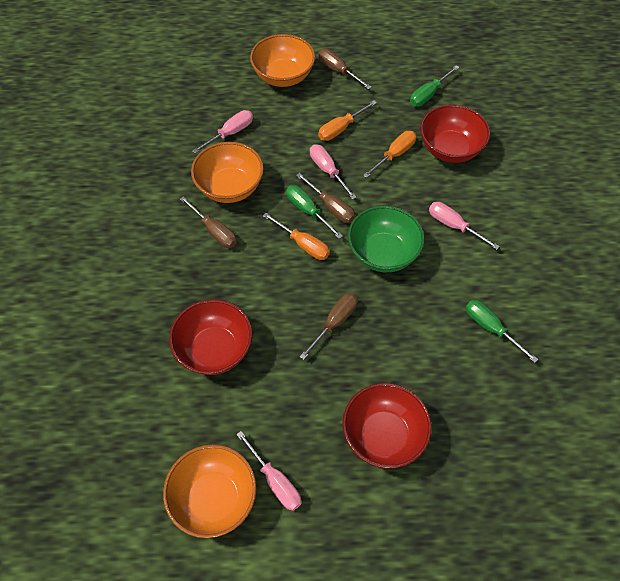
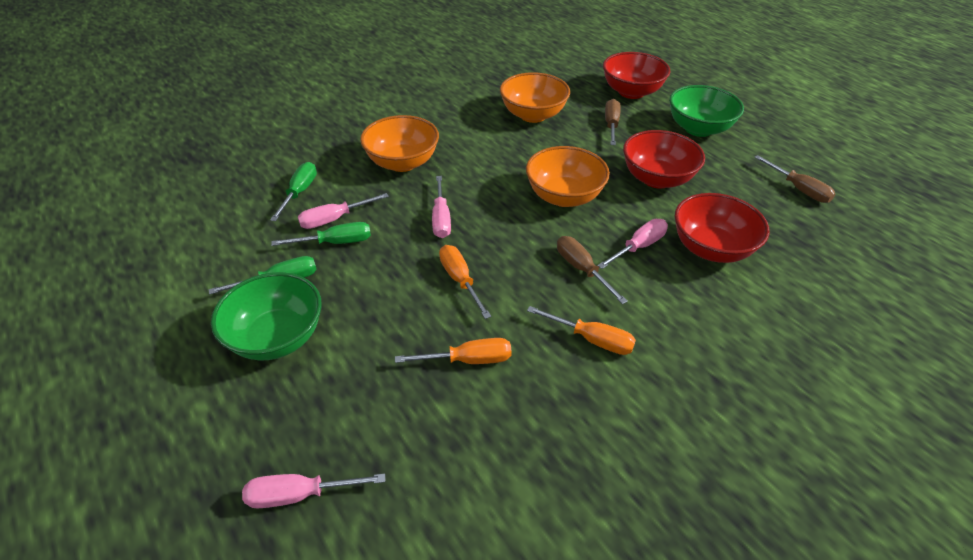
brown screwdriver: 4 -> 3
green bowl: 1 -> 2

